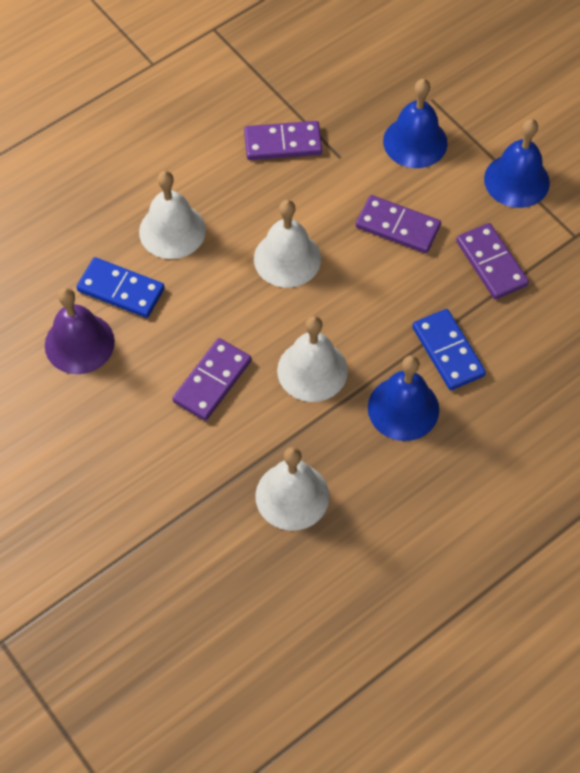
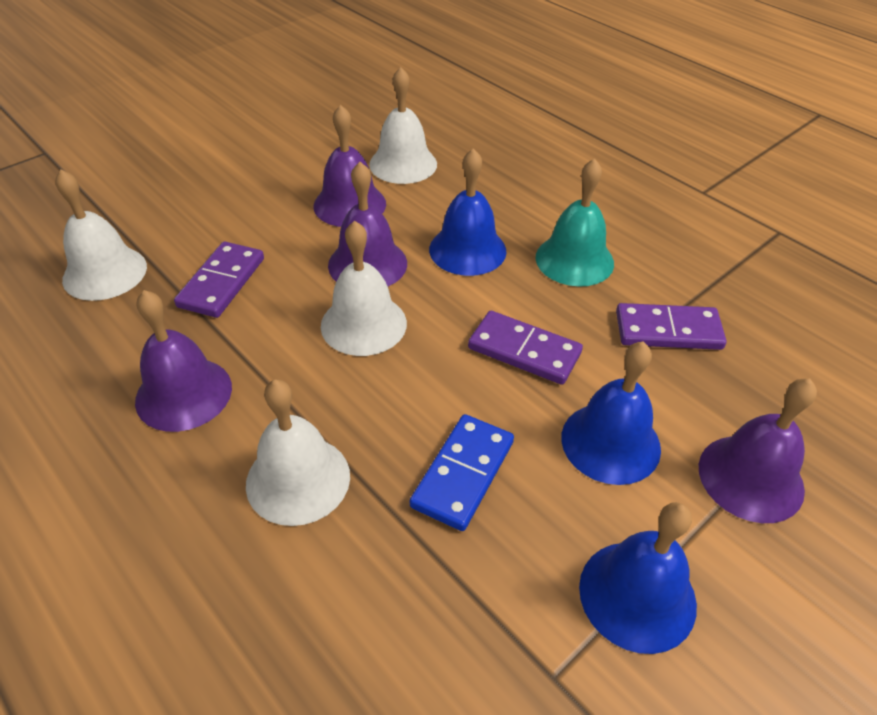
blue domino: 2 -> 1
purple bell: 1 -> 4
purple domino: 4 -> 3
turquoise bell: 0 -> 1

